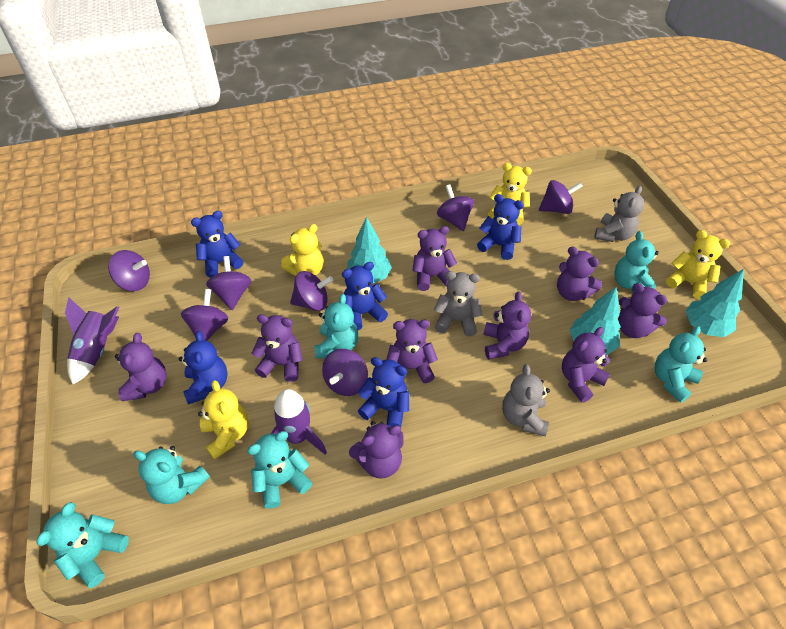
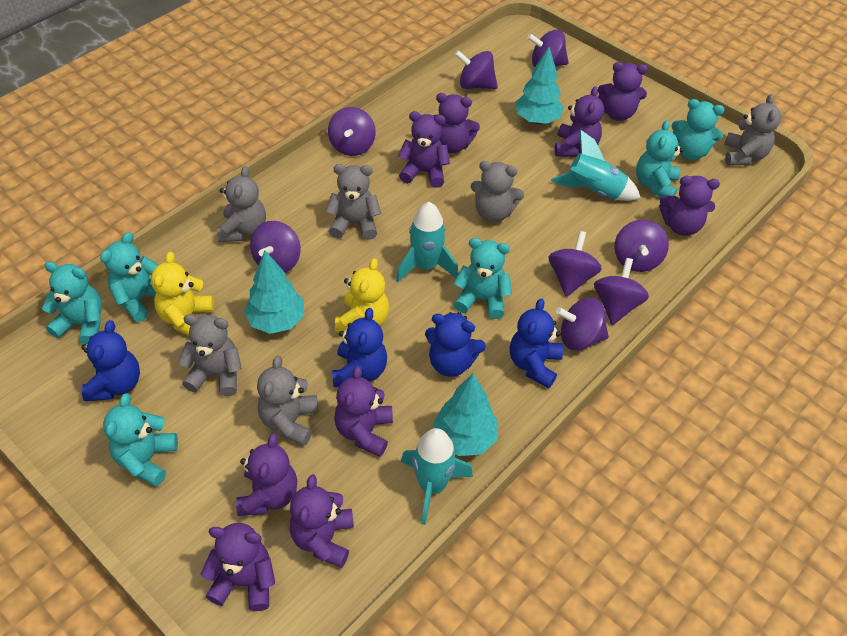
blue teddy bear: 5 -> 4
grey teddy bear: 3 -> 6
purple rocket: 2 -> 0
purple spinning top: 7 -> 8
turquoise rocket: 0 -> 3
yellow teddy bear: 4 -> 2

